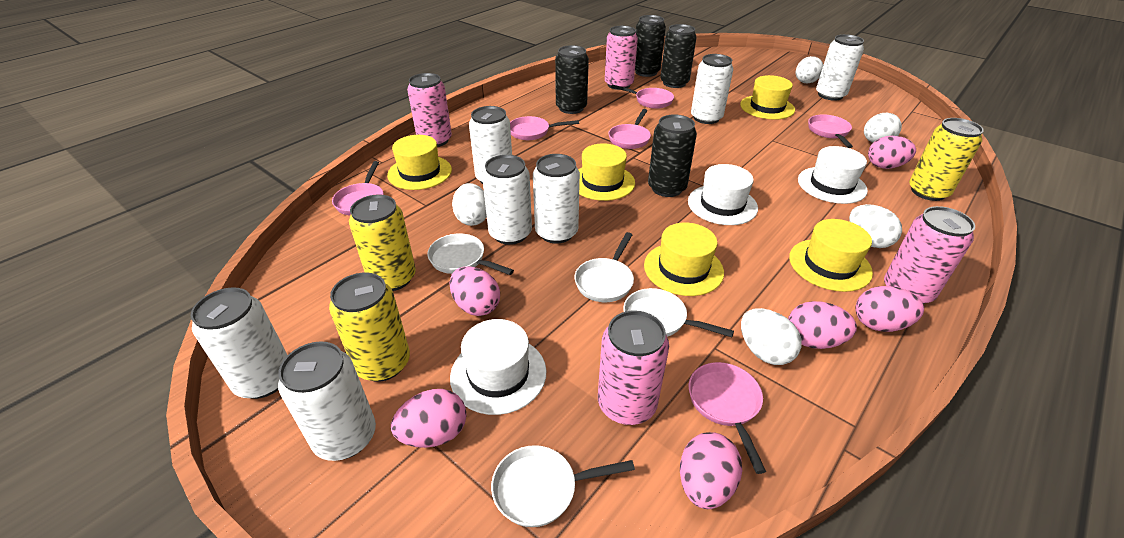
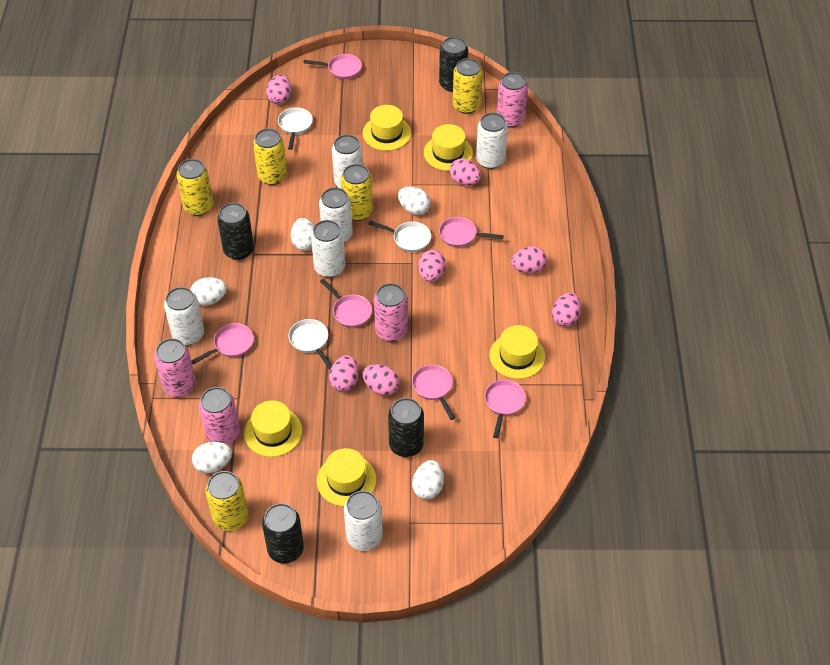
pink egg: 6 -> 7
white can: 7 -> 6
white hat: 3 -> 0
white pan: 4 -> 3
yellow can: 3 -> 5

